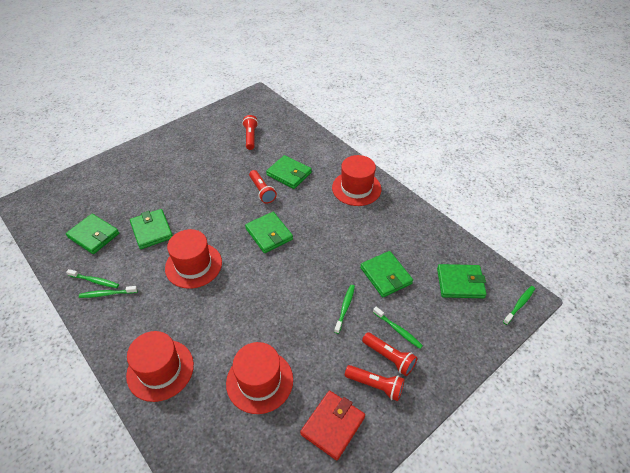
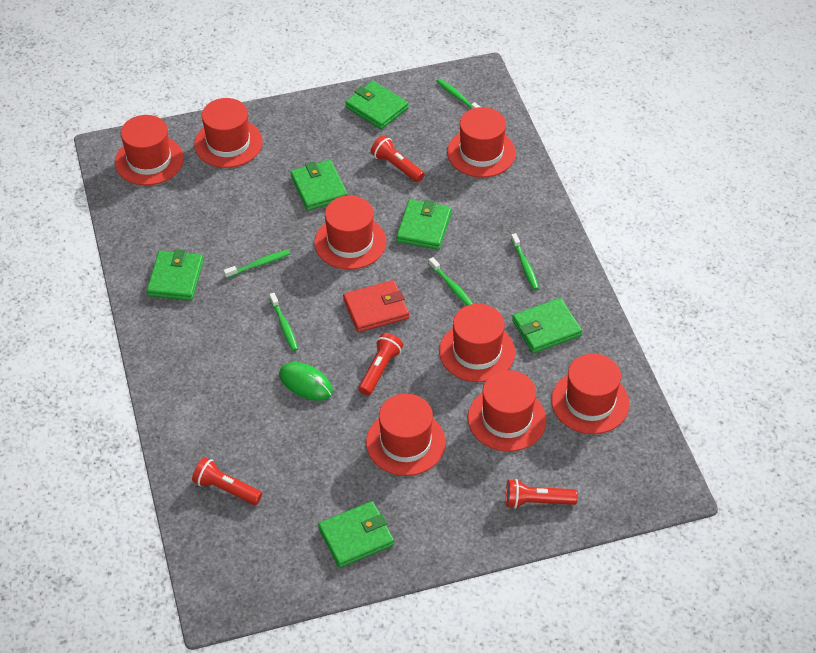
green mouse: 0 -> 1
red hat: 4 -> 8

